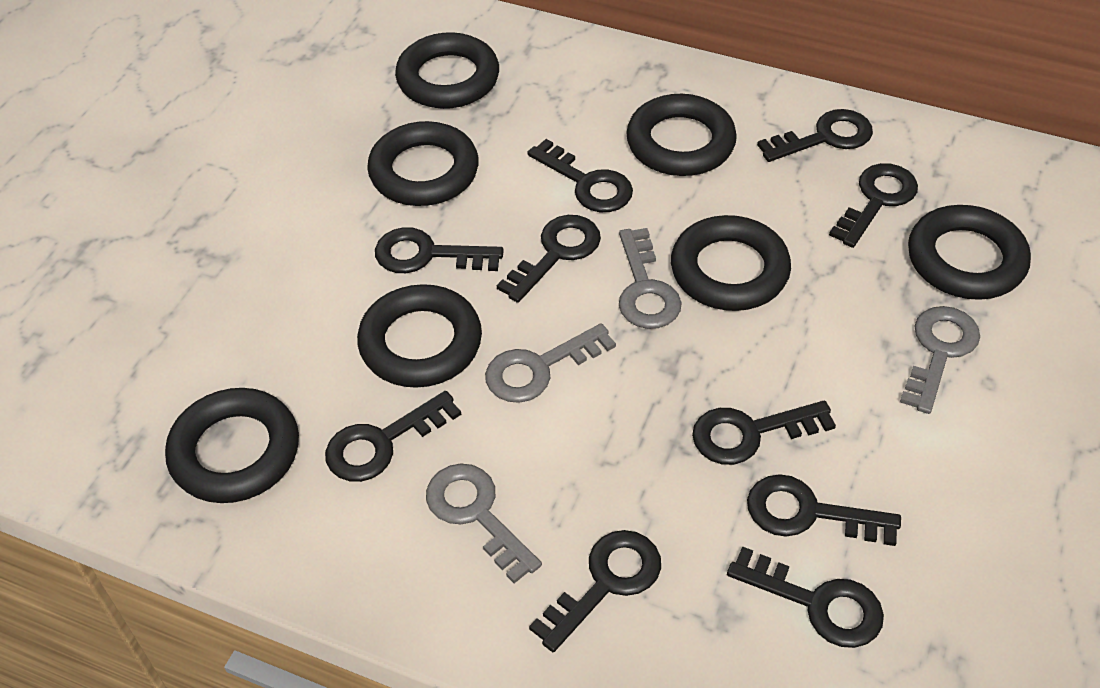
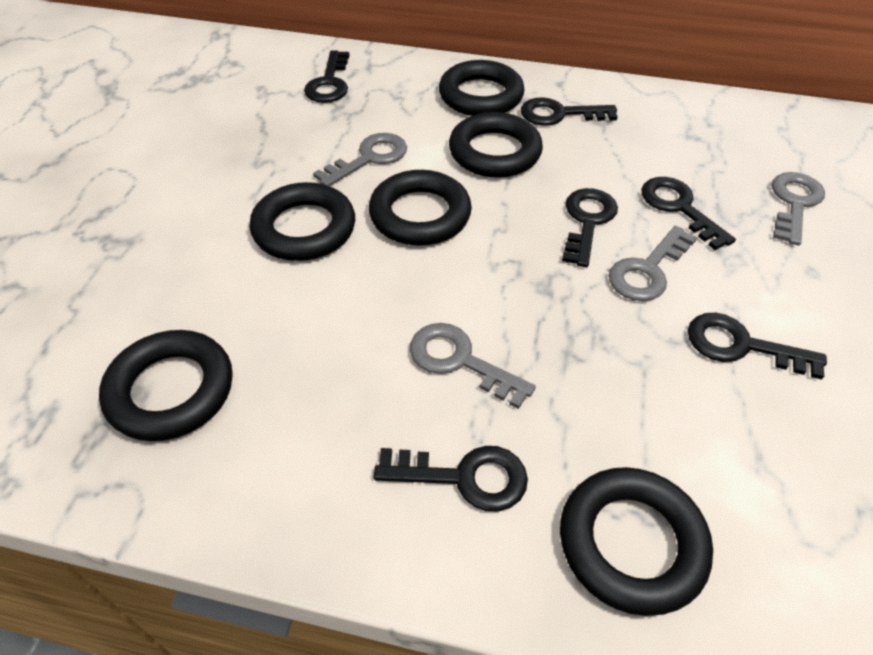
black key: 10 -> 6
black ring: 7 -> 6

